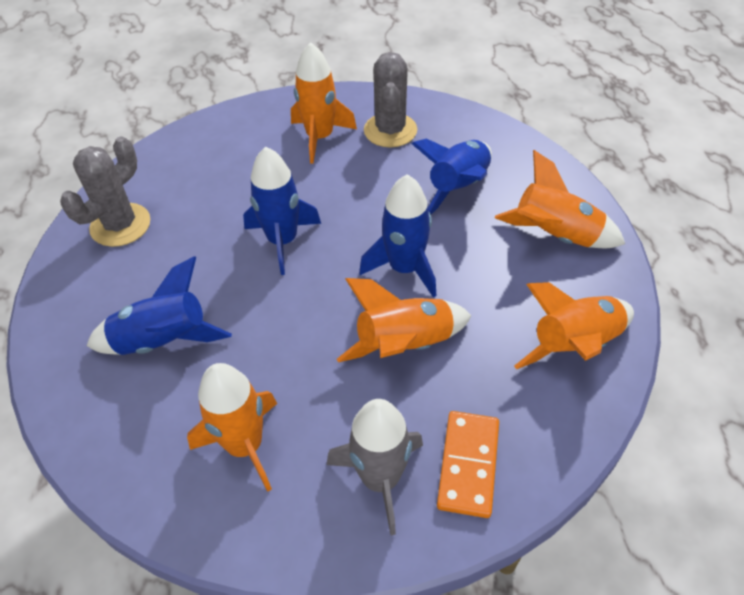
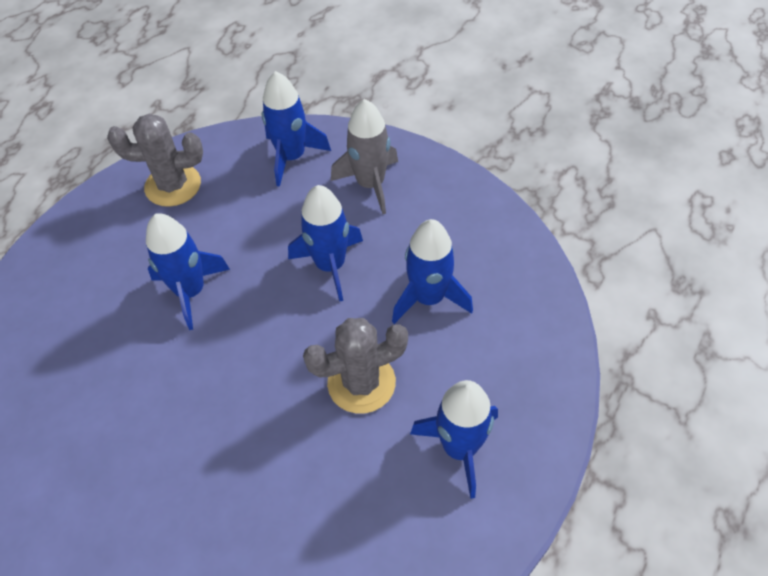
blue rocket: 4 -> 5
orange domino: 1 -> 0
orange rocket: 5 -> 0

